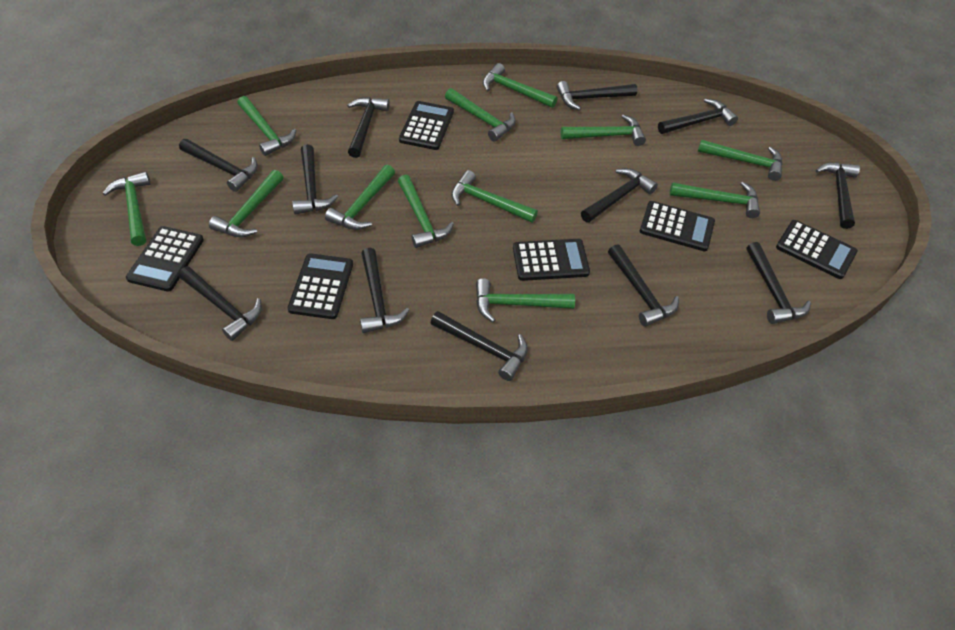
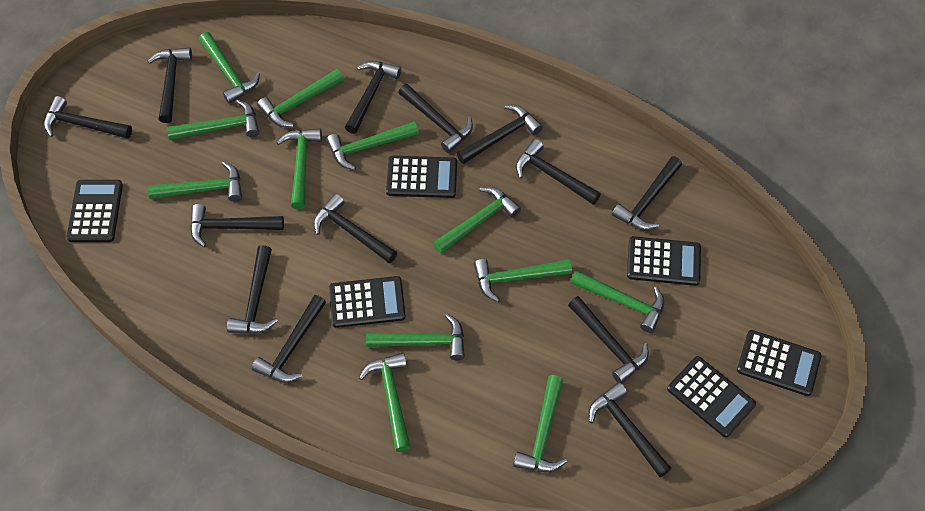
black hammer: 12 -> 13

